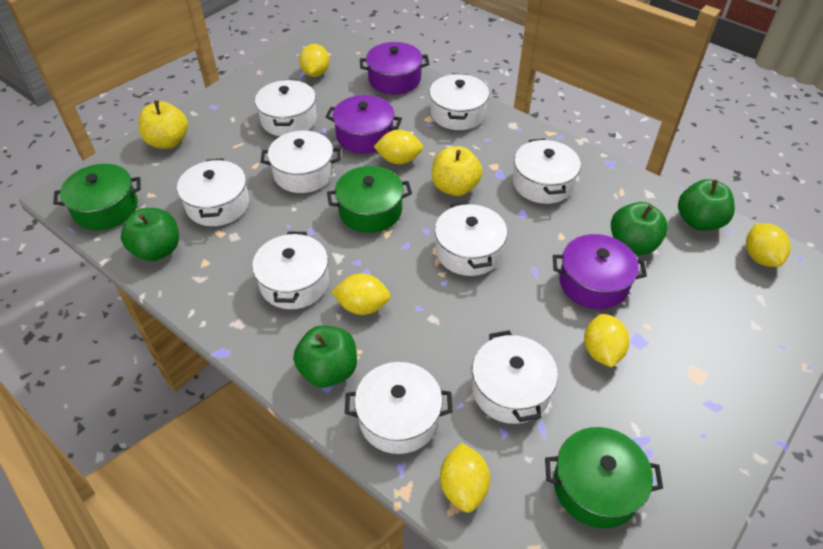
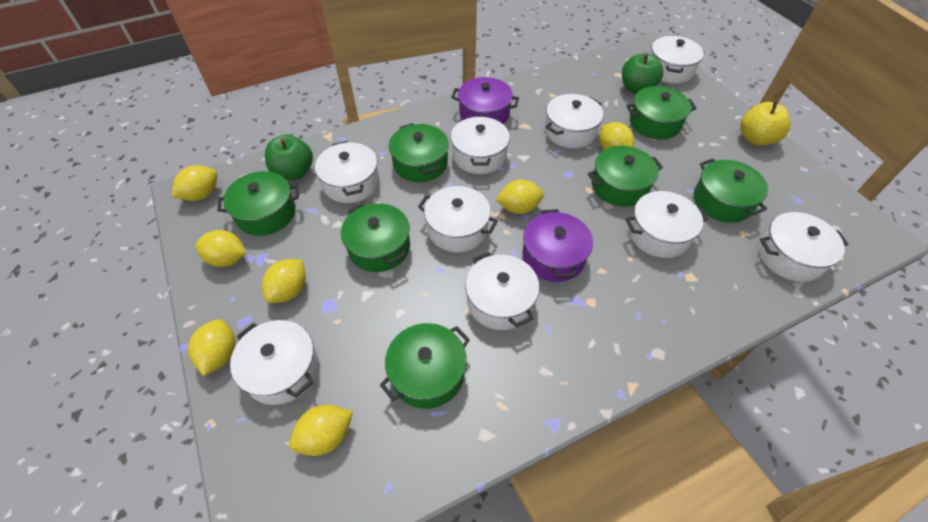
green apple: 4 -> 2
green pot: 3 -> 7
purple pot: 3 -> 2
yellow apple: 2 -> 1
yellow lemon: 6 -> 7

